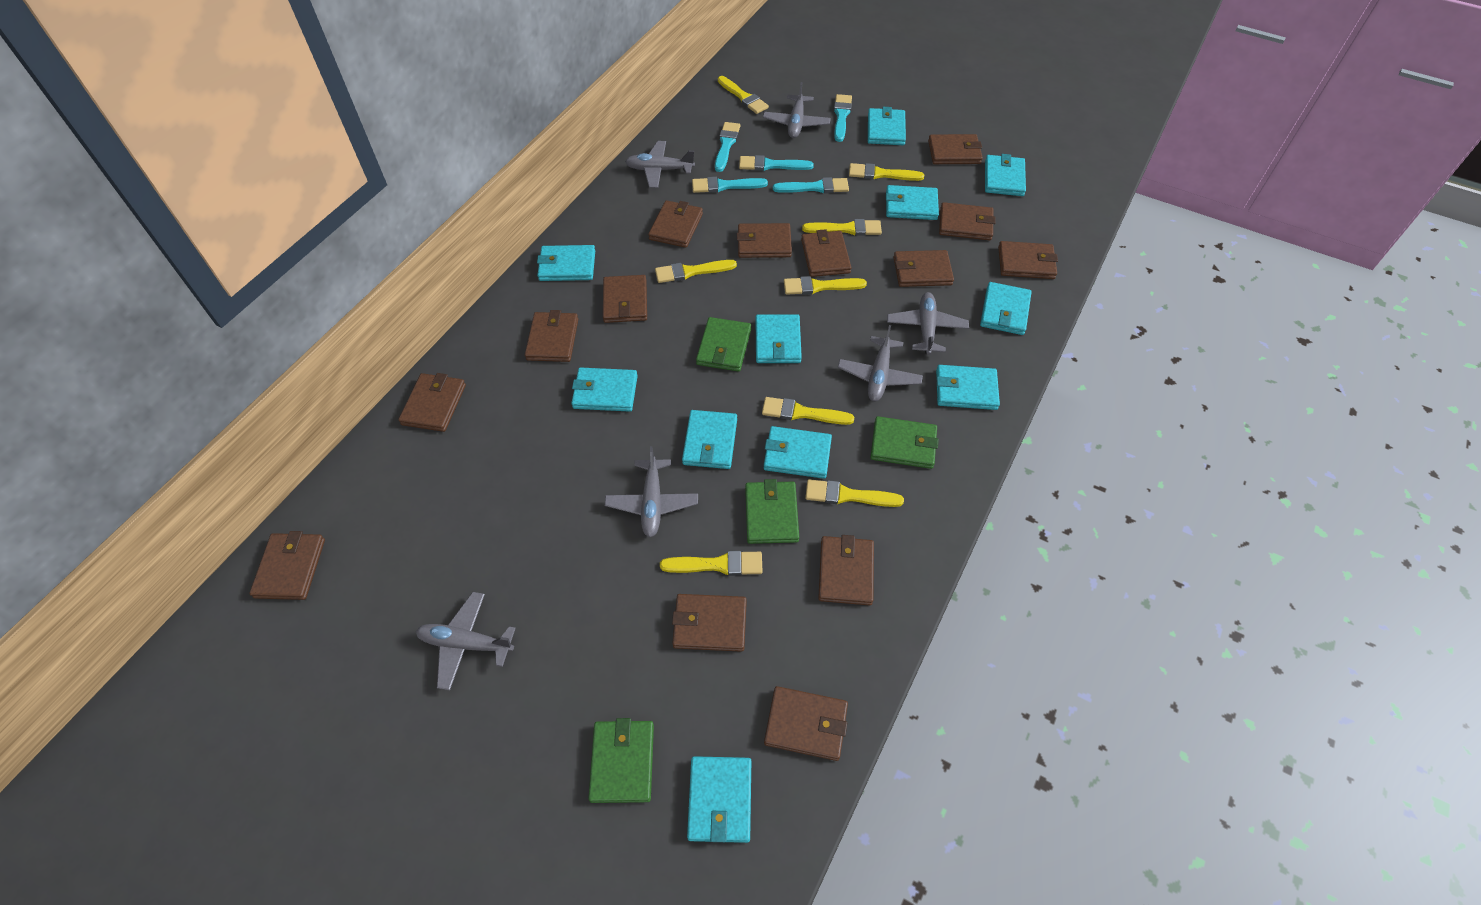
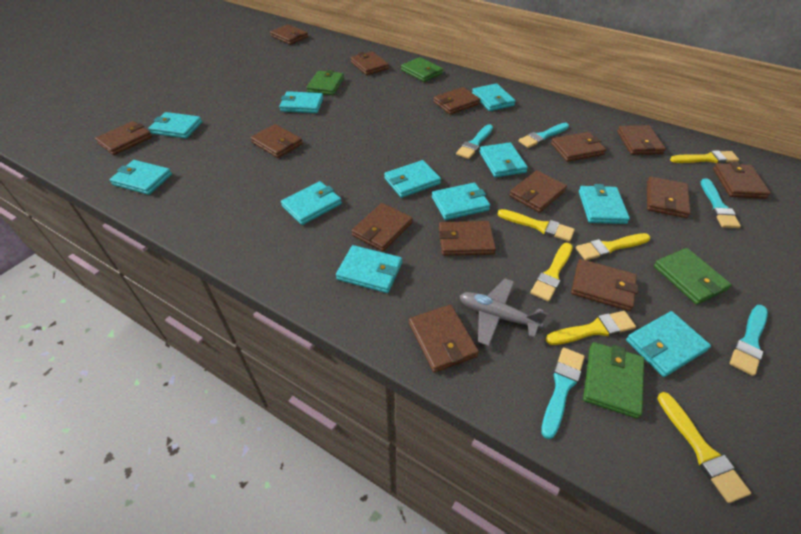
grey plane: 6 -> 1
yellow brush: 8 -> 6

